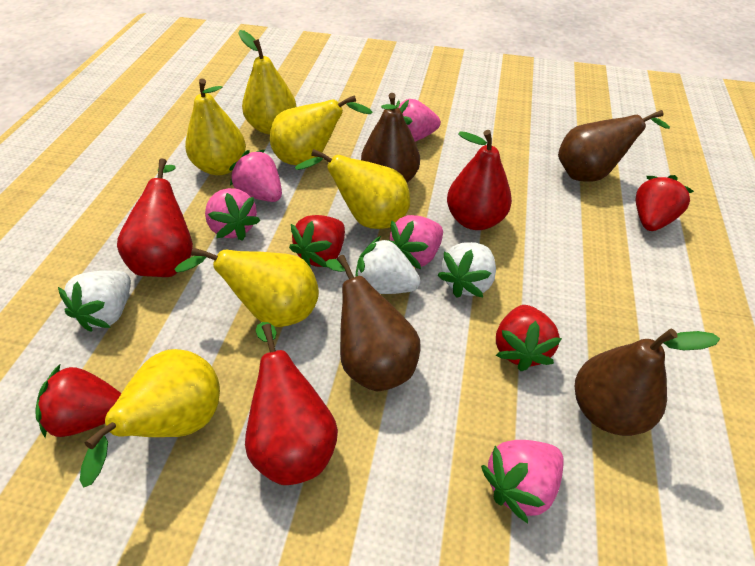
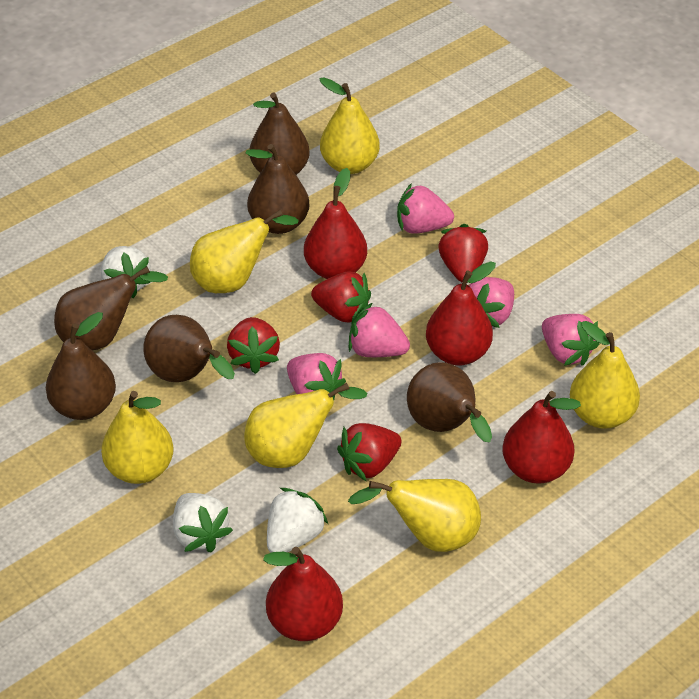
brown pear: 4 -> 6
red pear: 3 -> 4

